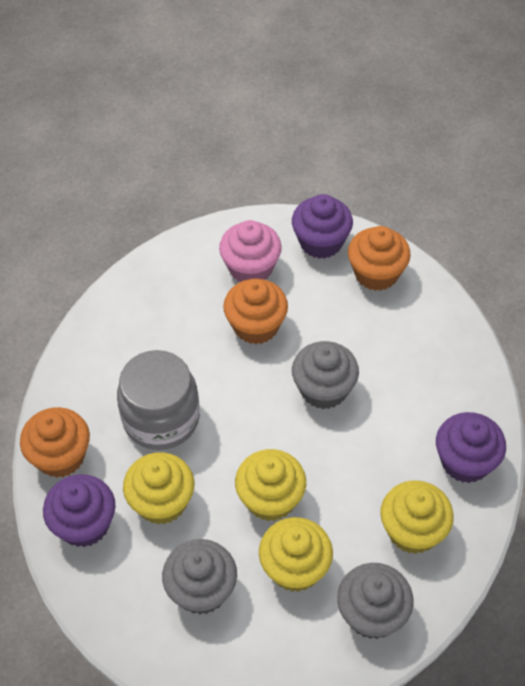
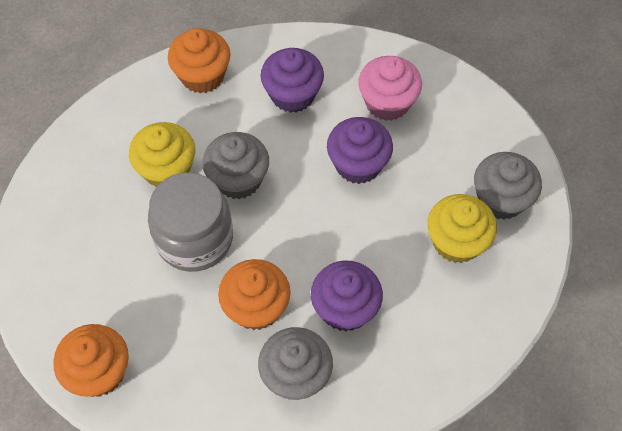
yellow cupcake: 4 -> 2

